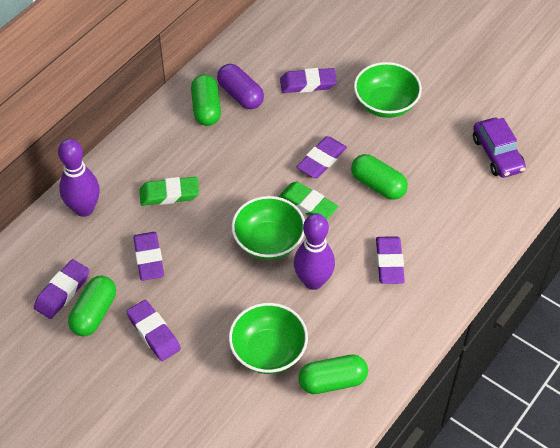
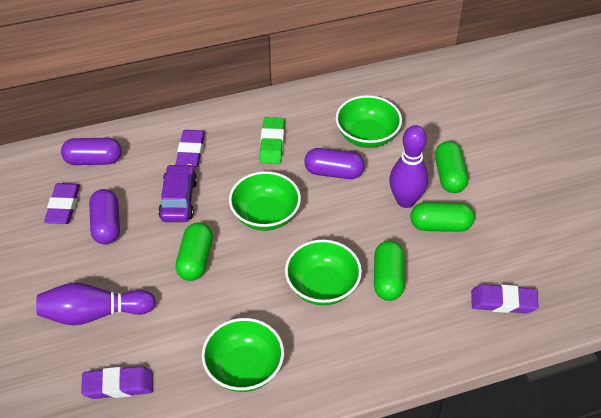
green bowl: 3 -> 4
green eraser: 2 -> 1
purple capsule: 1 -> 3
purple eraser: 6 -> 4

